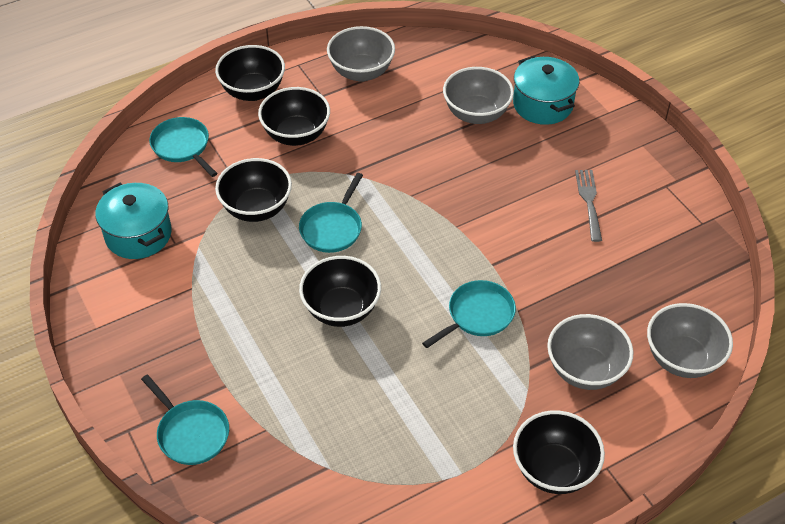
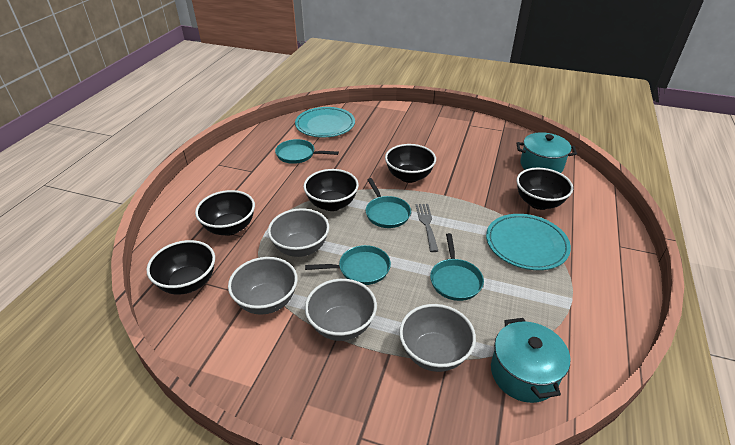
turquoise plate: 0 -> 2

